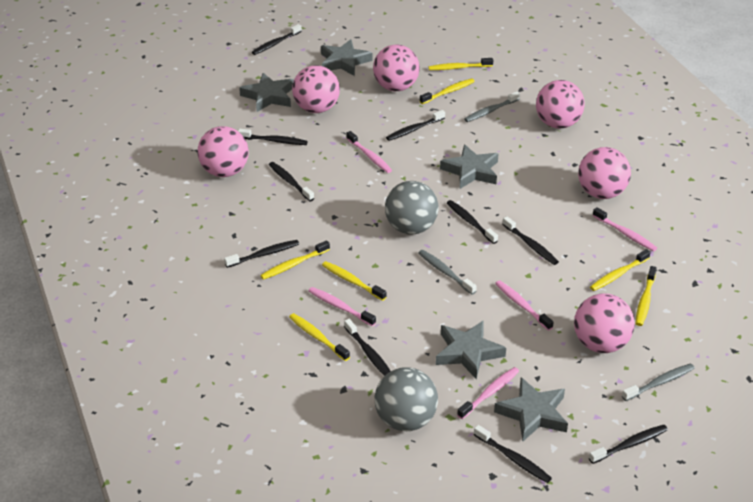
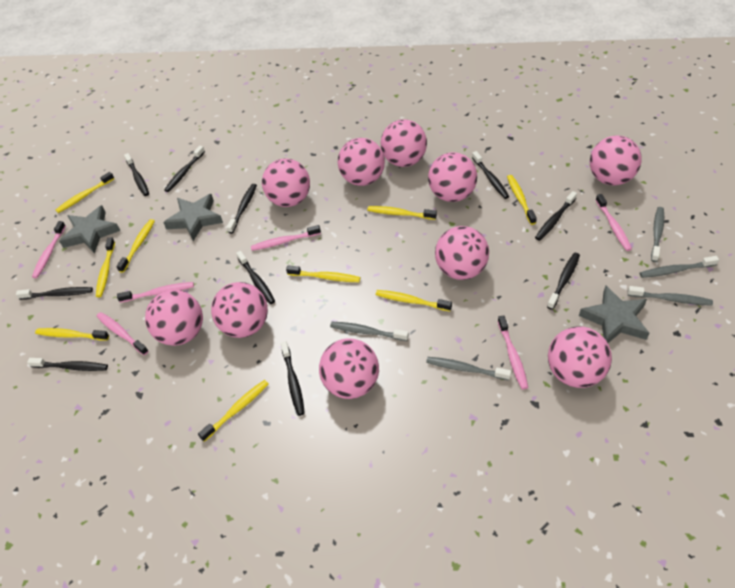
grey ball: 2 -> 0
grey star: 5 -> 3
grey toothbrush: 3 -> 5
pink ball: 6 -> 10
pink toothbrush: 5 -> 6
yellow toothbrush: 7 -> 9

